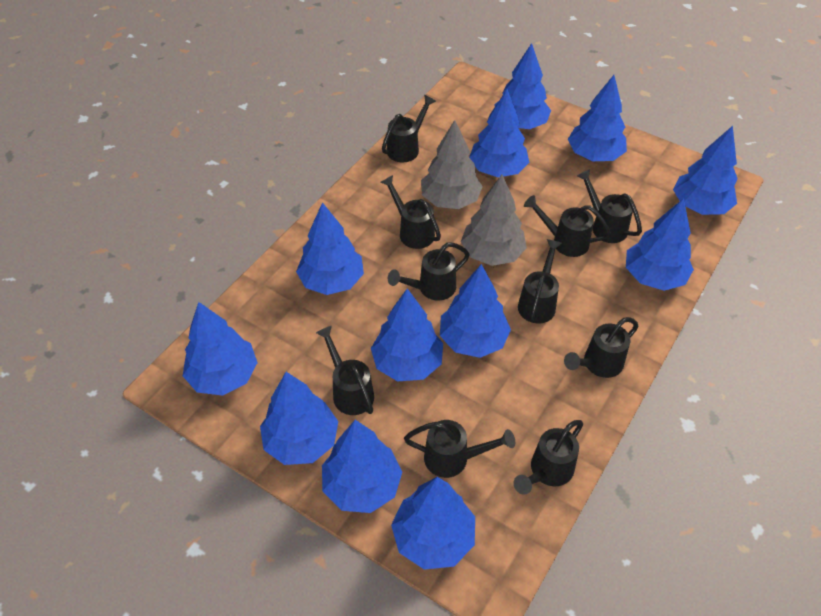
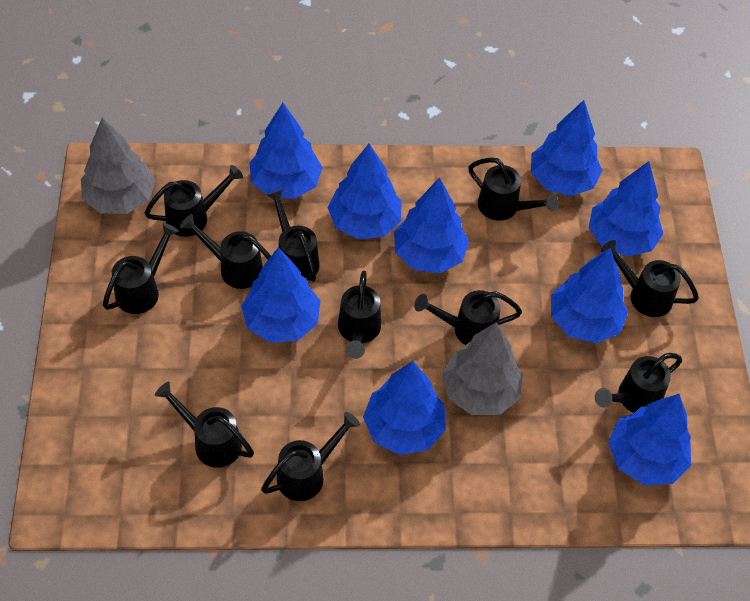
black watering can: 10 -> 11
blue tree: 12 -> 9

